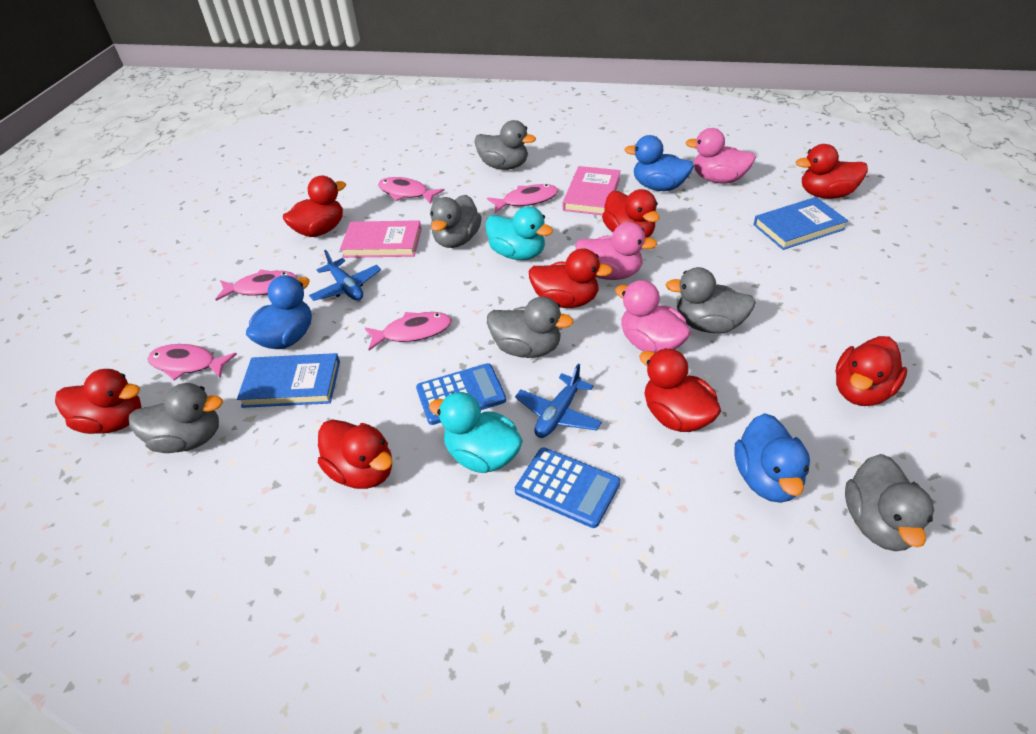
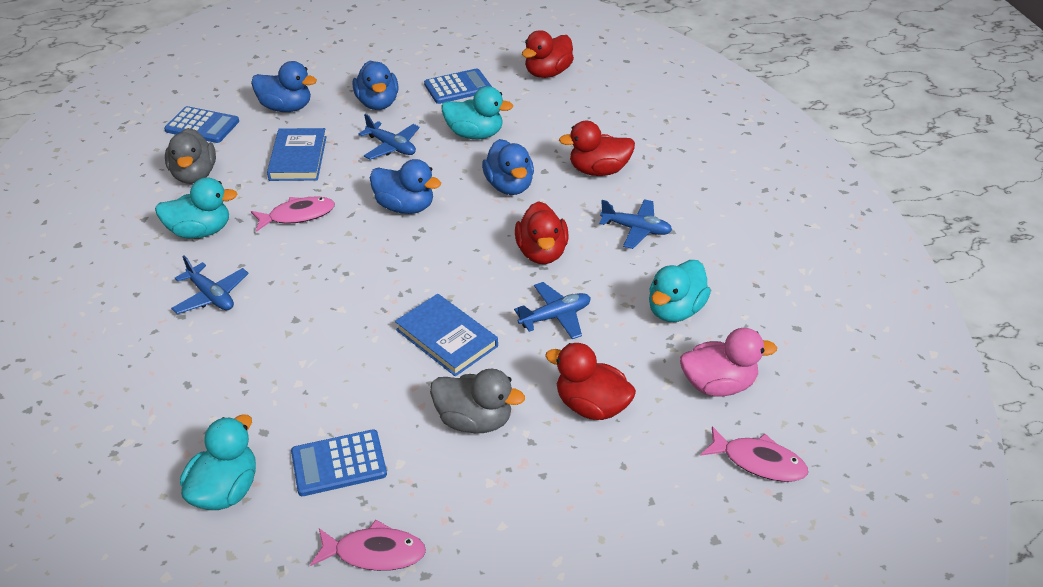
blue calculator: 2 -> 3
blue duck: 3 -> 4
blue plane: 2 -> 4
grey duck: 6 -> 2
pink book: 2 -> 0
pink duck: 3 -> 1
pink fish: 5 -> 3
red duck: 8 -> 4
turquoise duck: 2 -> 4

